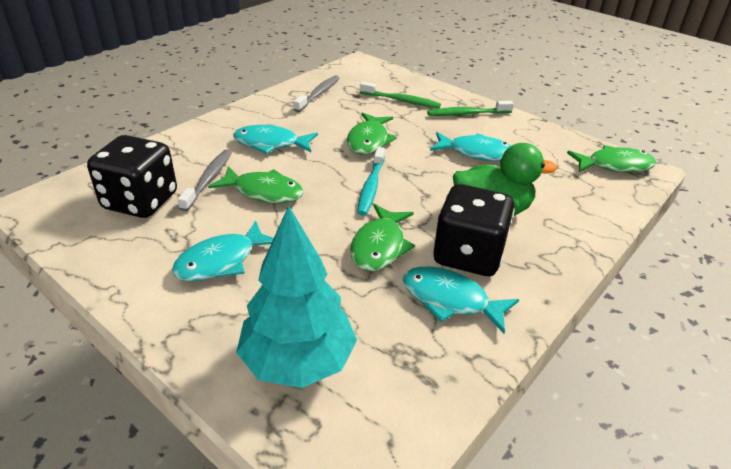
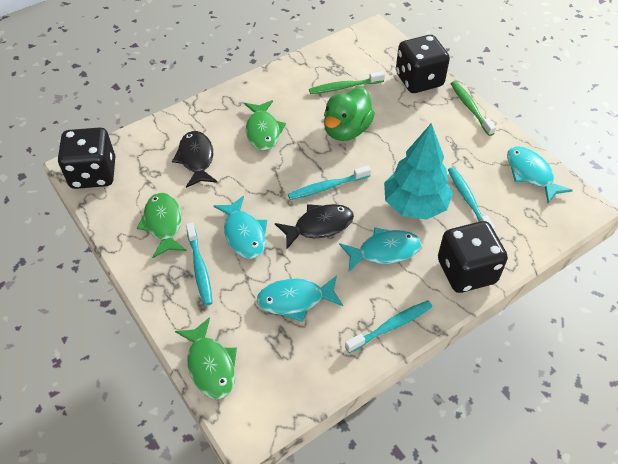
black dice: 2 -> 3
black fish: 0 -> 2
green fish: 4 -> 3
grey toothbrush: 2 -> 0
turquoise toothbrush: 1 -> 4

